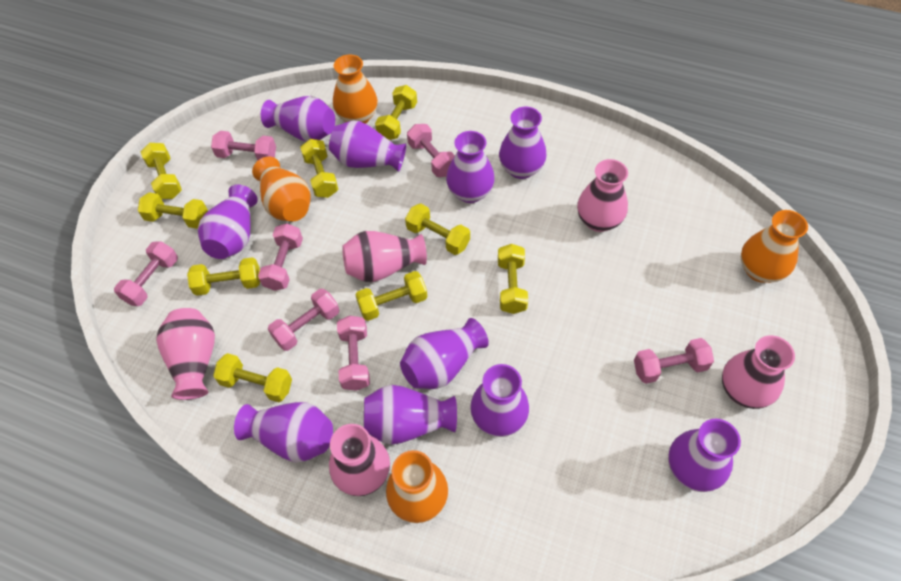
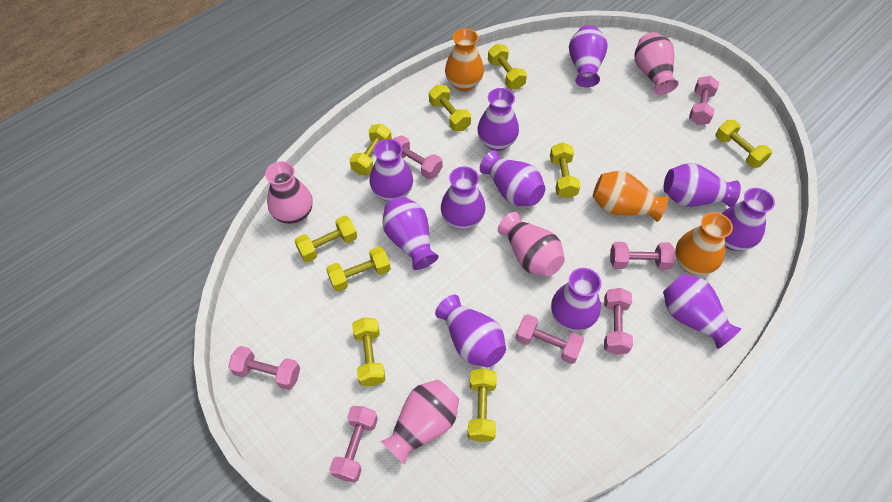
orange vase: 4 -> 3
pink vase: 5 -> 4
purple vase: 10 -> 11

